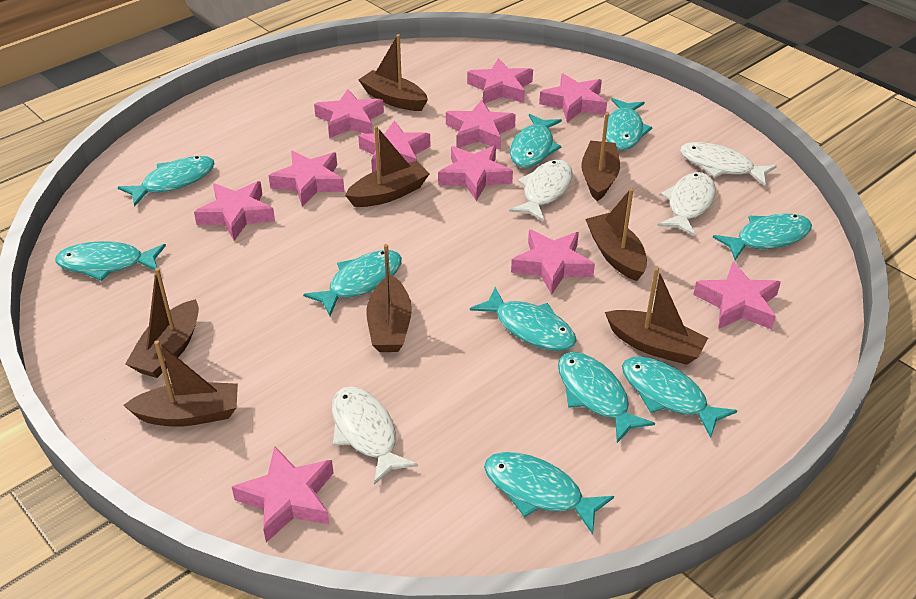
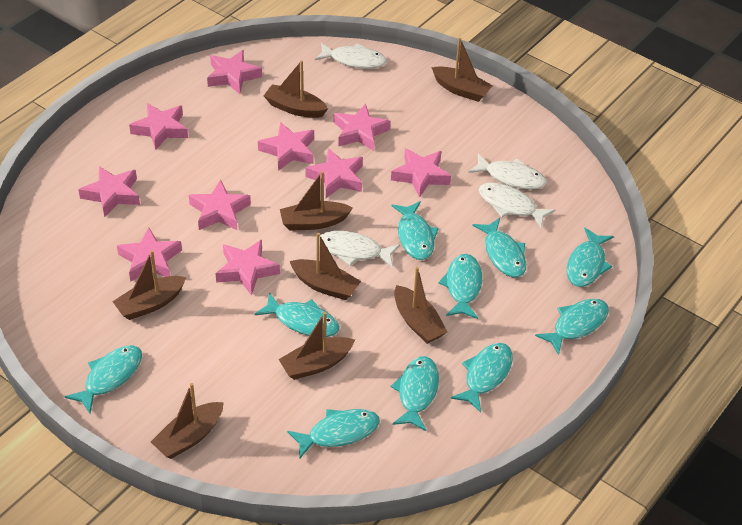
pink star: 11 -> 10

